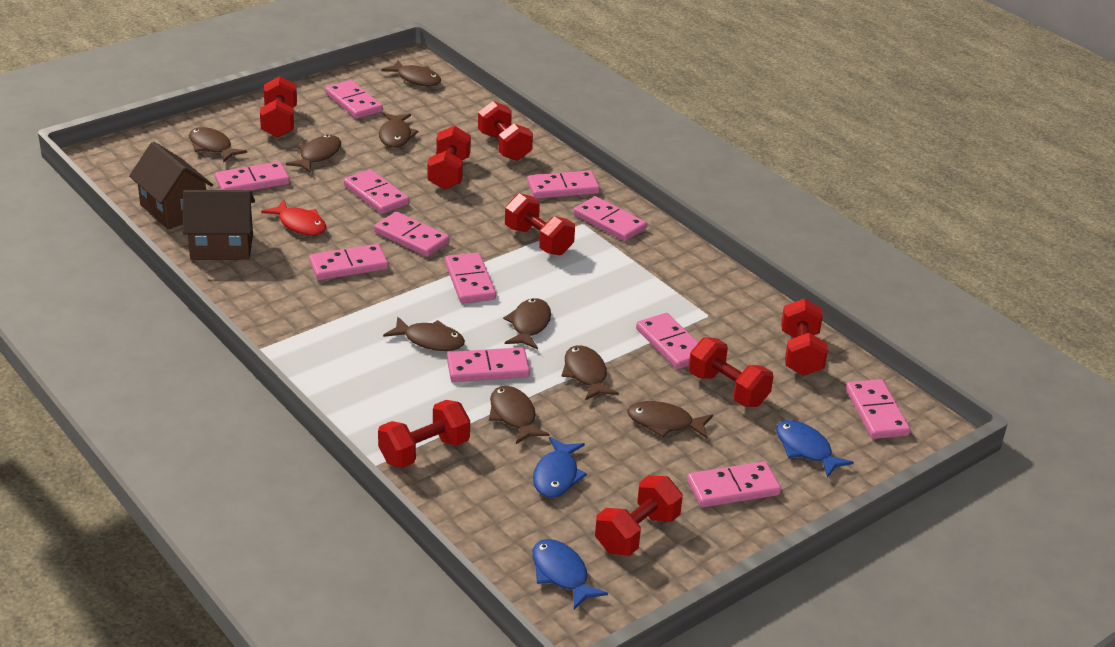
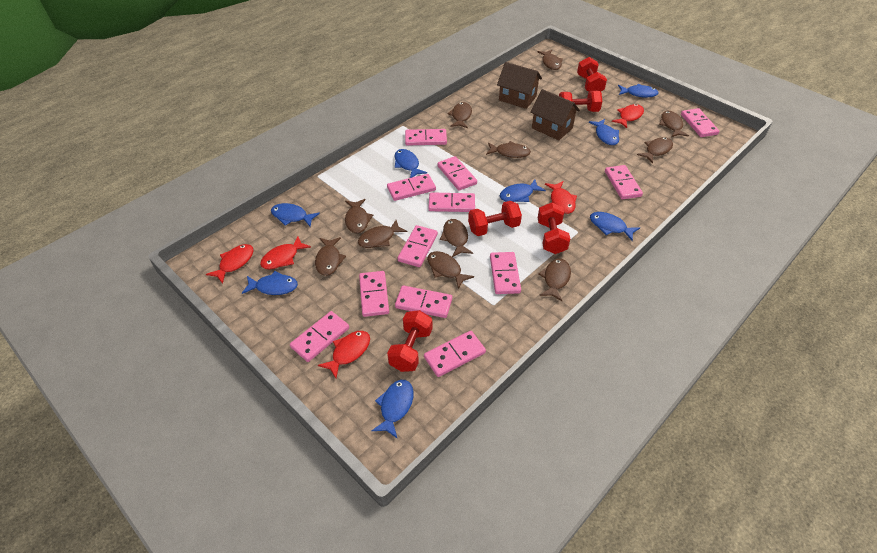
blue fish: 3 -> 8
brown fish: 9 -> 11
red dumbbell: 8 -> 5
red fish: 1 -> 5

